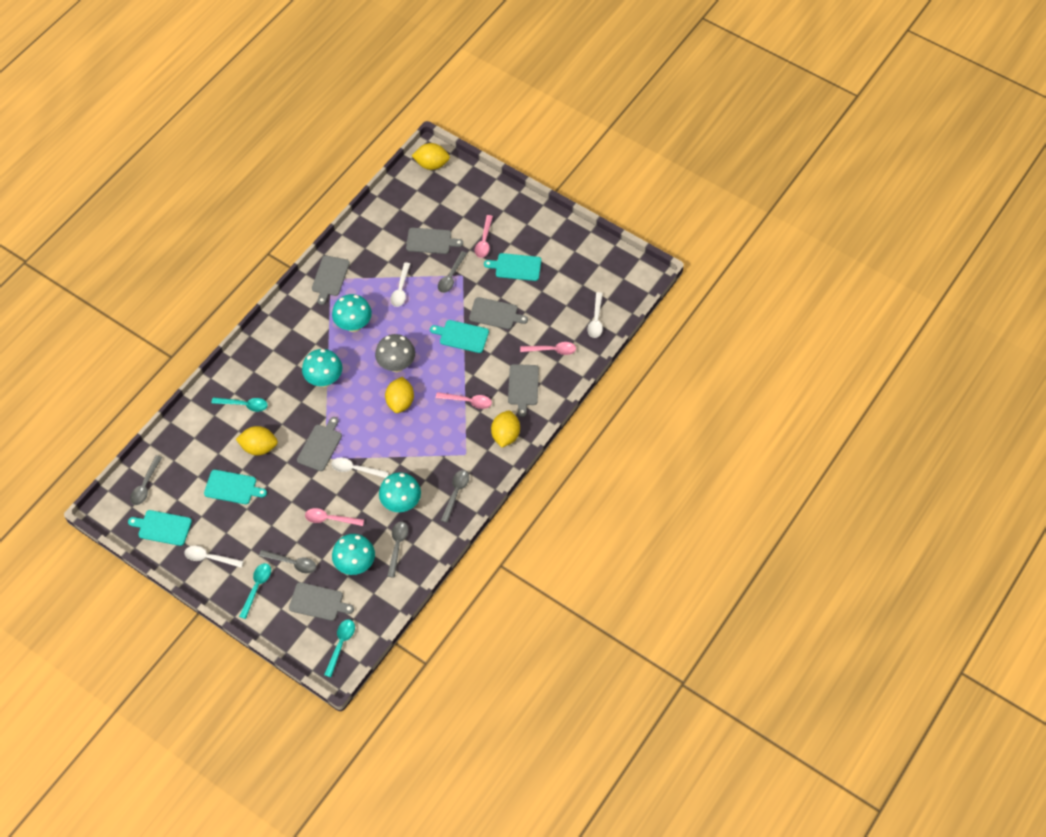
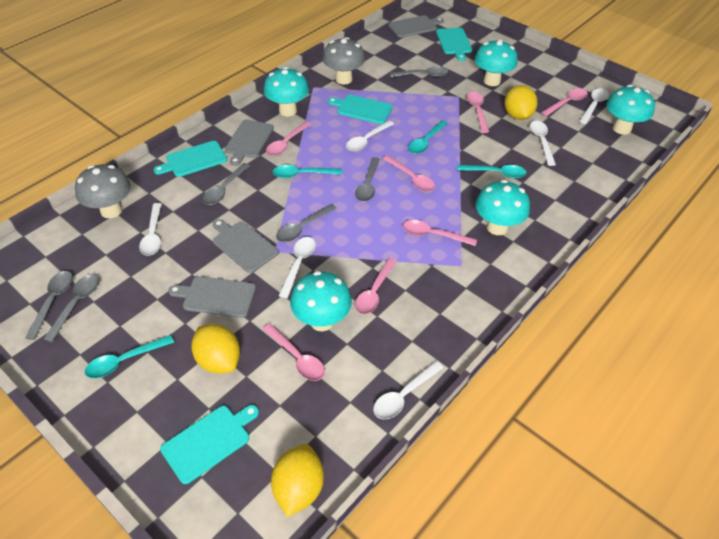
grey cutting board: 6 -> 4
grey mushroom: 1 -> 2
grey spoon: 5 -> 6
pink spoon: 4 -> 7
turquoise mushroom: 4 -> 5
turquoise spoon: 3 -> 4
white spoon: 4 -> 6
yellow lemon: 4 -> 3

